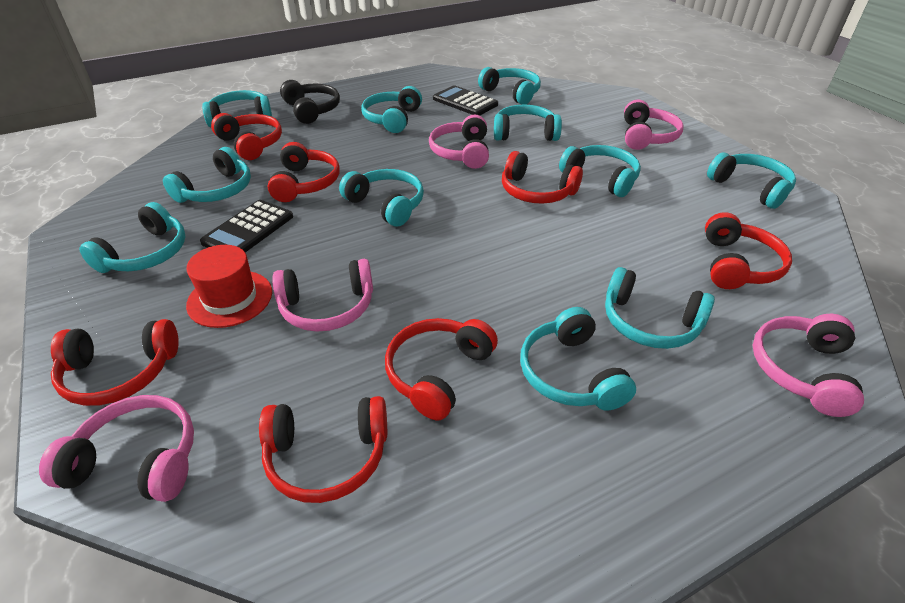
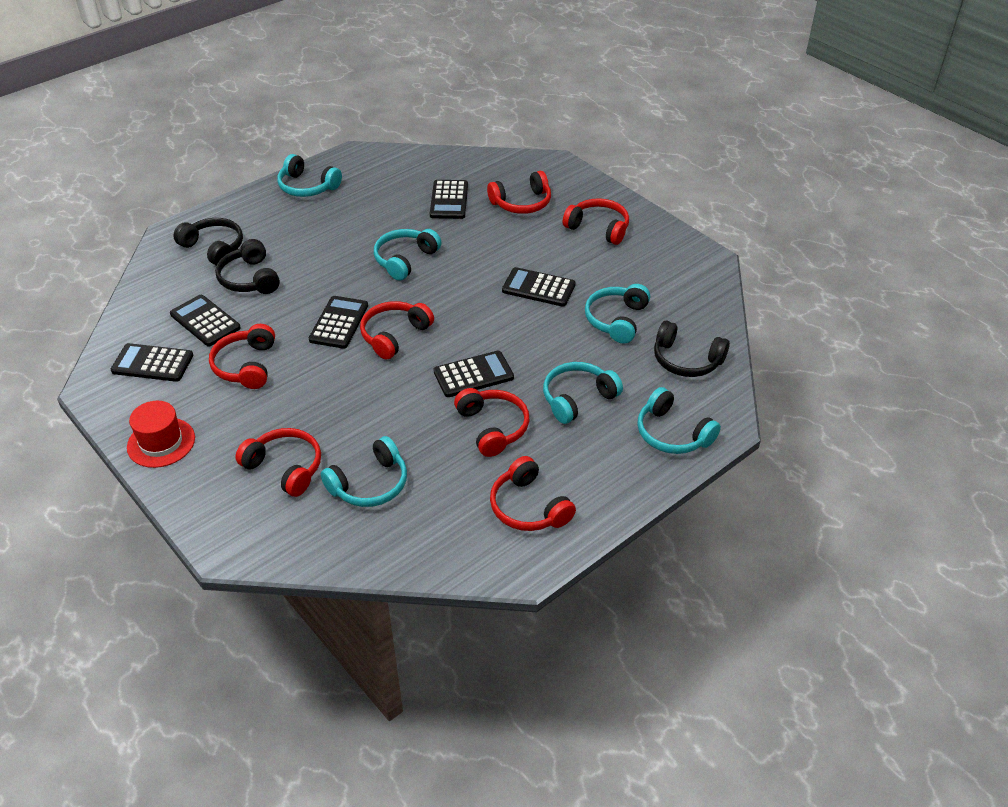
black calculator: 2 -> 6
black headphones: 1 -> 3
pink headphones: 5 -> 0
turquoise headphones: 11 -> 6

